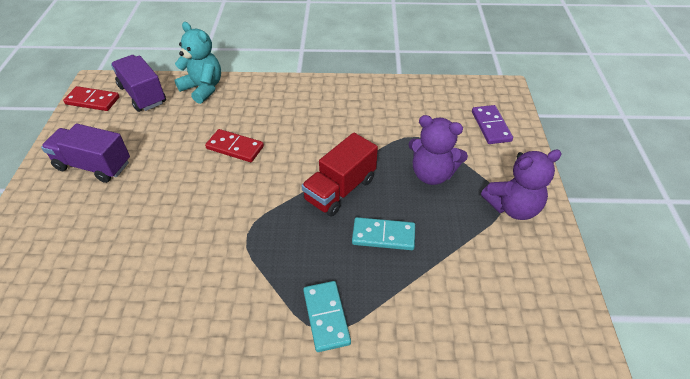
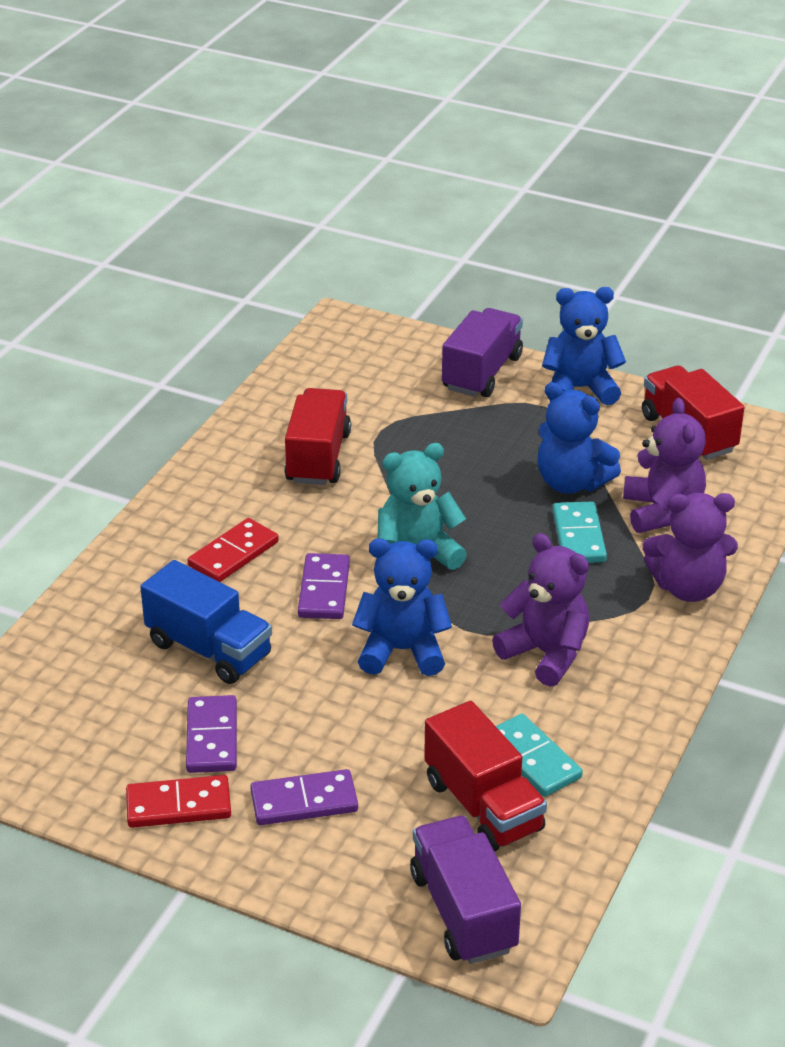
blue teddy bear: 0 -> 3
blue truck: 0 -> 1
purple domino: 1 -> 3
purple teddy bear: 2 -> 3
red truck: 1 -> 3

